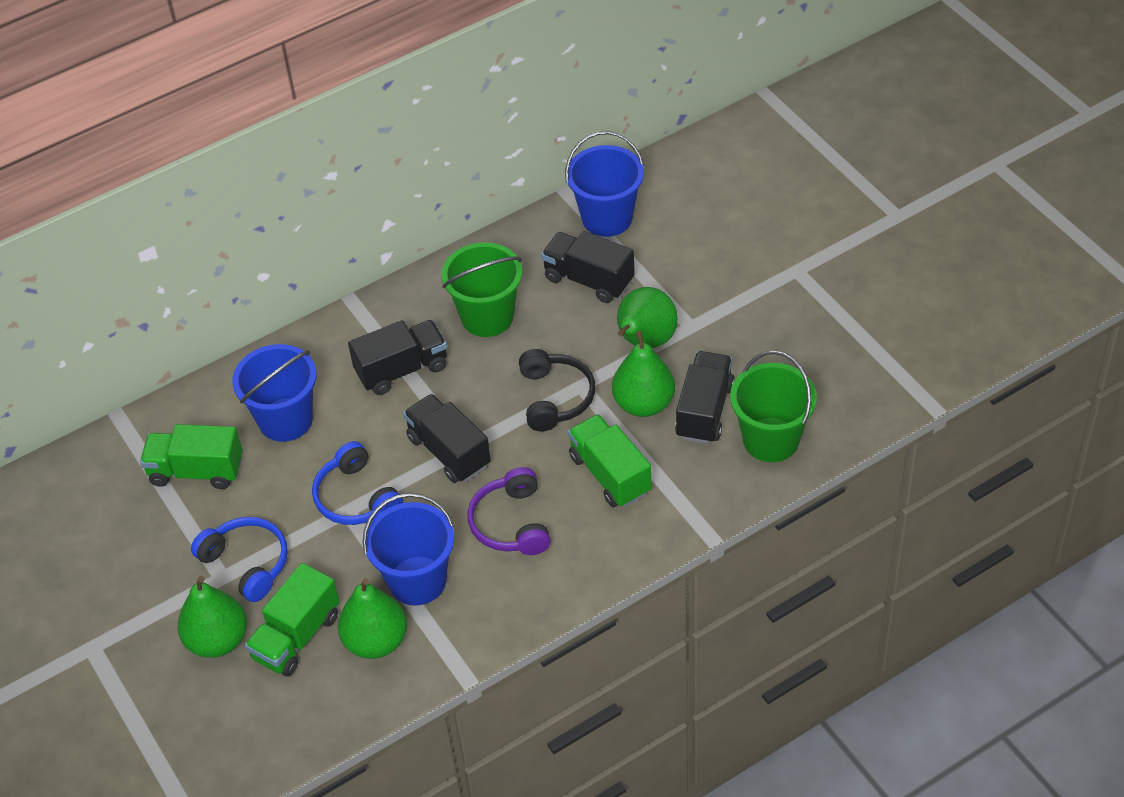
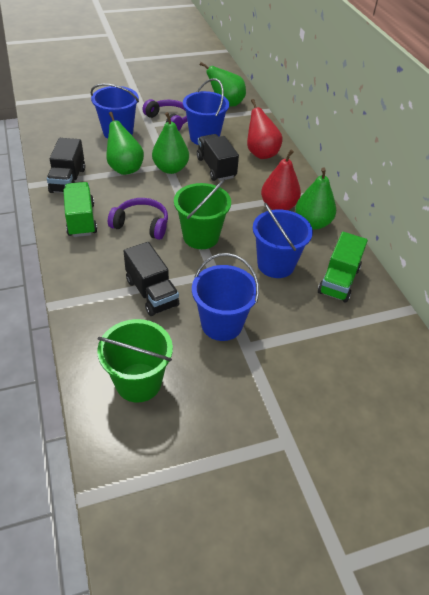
black headphones: 1 -> 0
black truck: 4 -> 3
blue bucket: 3 -> 4
blue headphones: 2 -> 0
green truck: 3 -> 2
purple headphones: 1 -> 2
red pear: 0 -> 2

